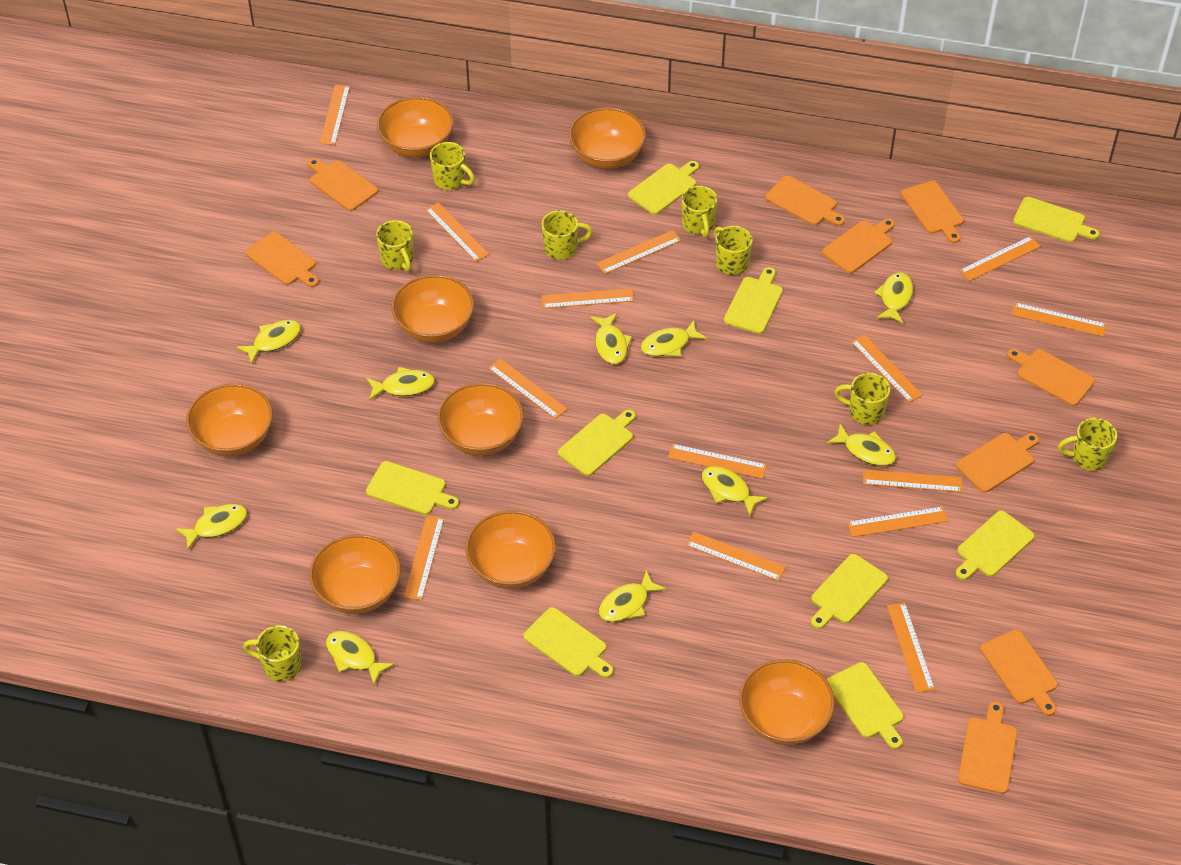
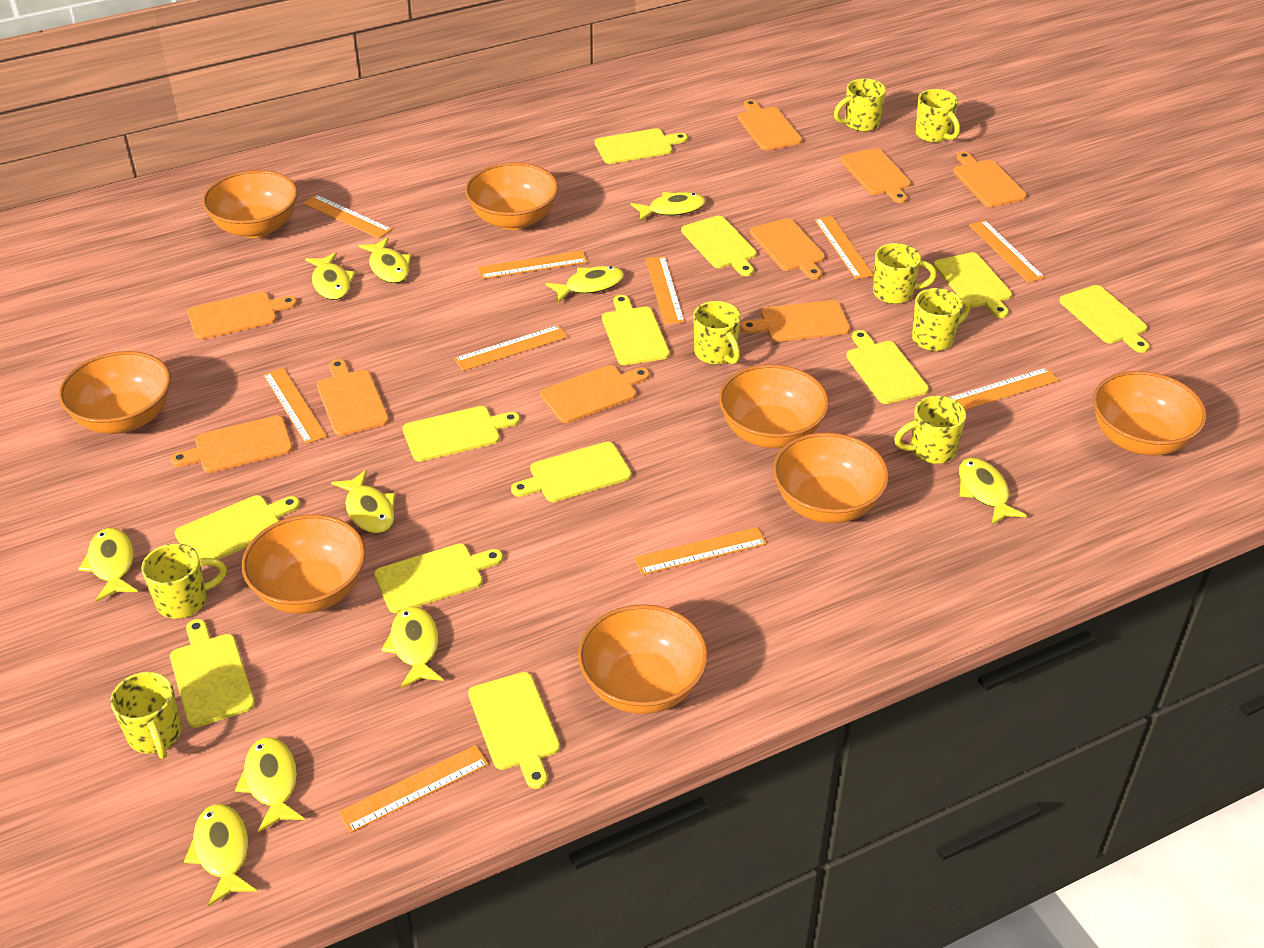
orange ruler: 14 -> 10
yellow cutting board: 9 -> 12

